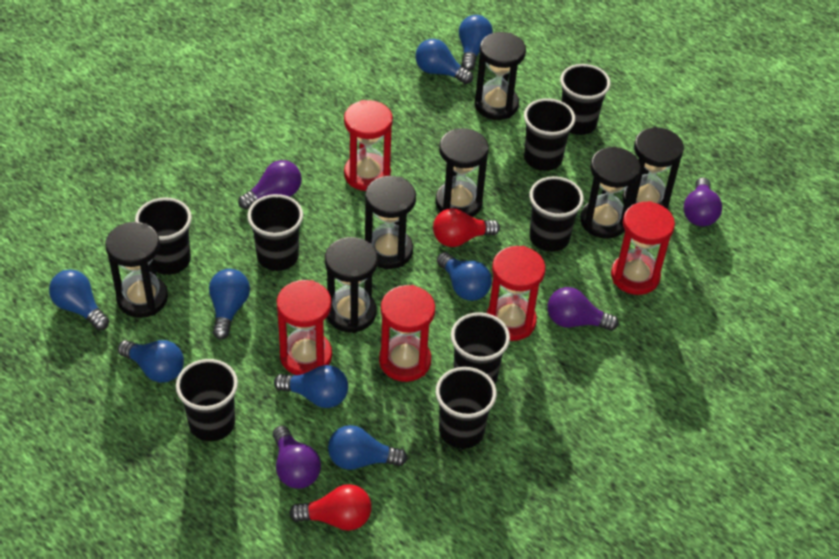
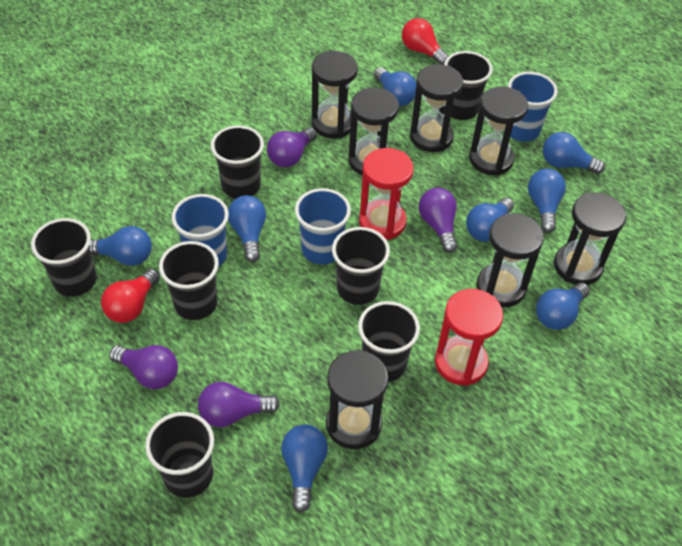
black cup: 8 -> 7
blue cup: 0 -> 3
red hourglass: 5 -> 2

